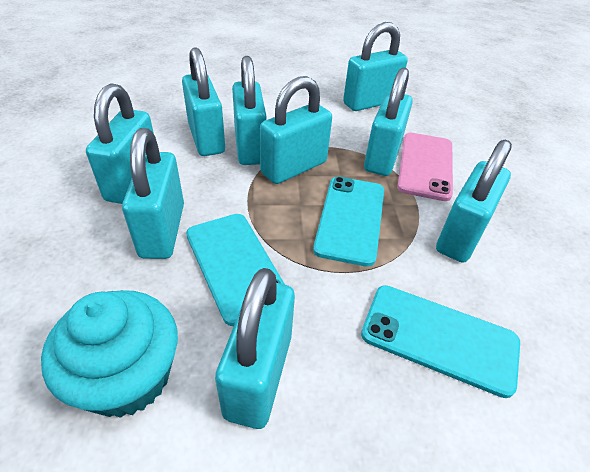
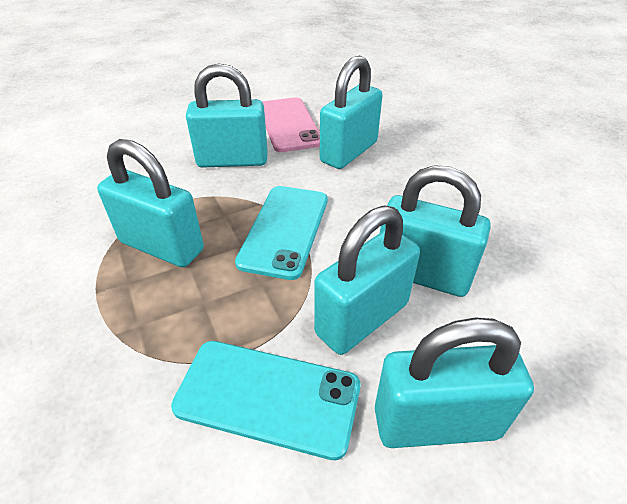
turquoise cupcake: 1 -> 0
turquoise padlock: 9 -> 6
turquoise phone: 3 -> 2

